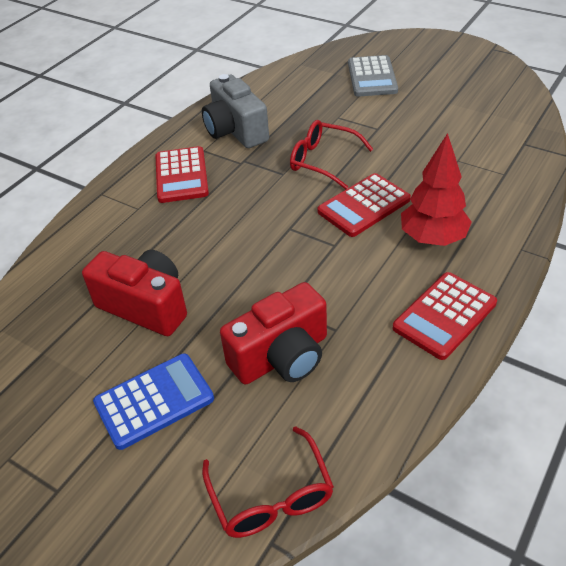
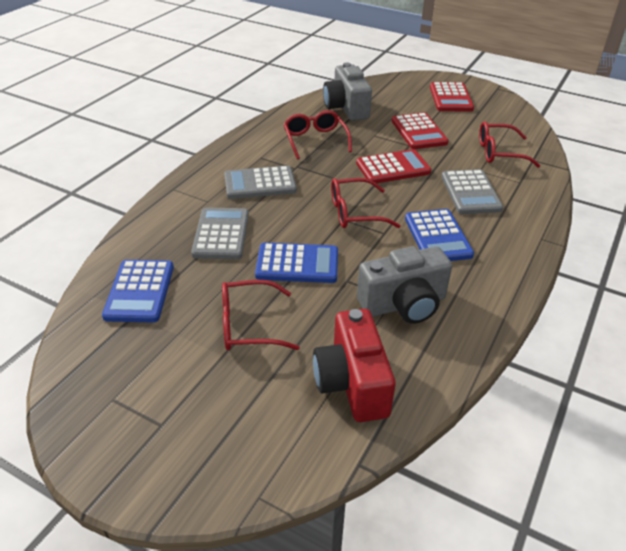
blue calculator: 1 -> 3
grey calculator: 1 -> 3
grey camera: 1 -> 2
red camera: 2 -> 1
red glasses: 2 -> 4
red tree: 1 -> 0

